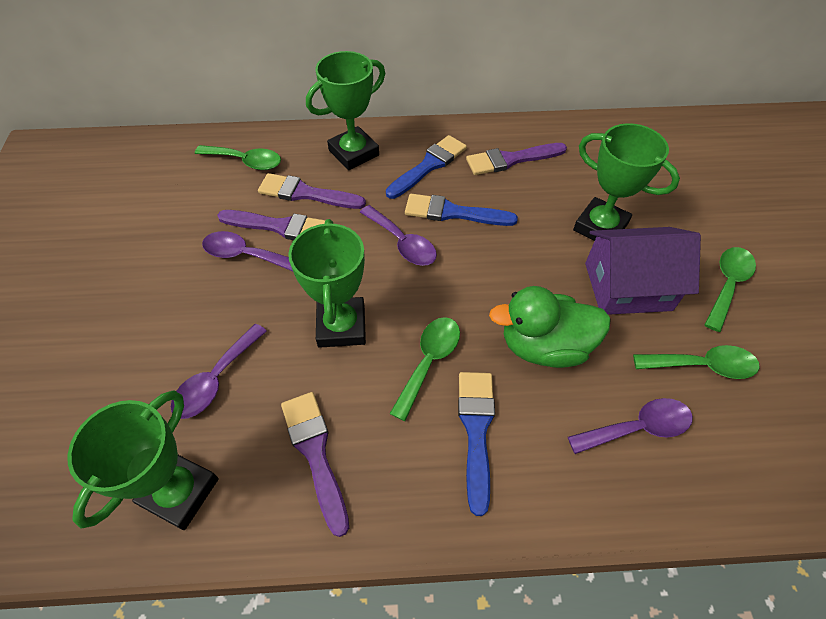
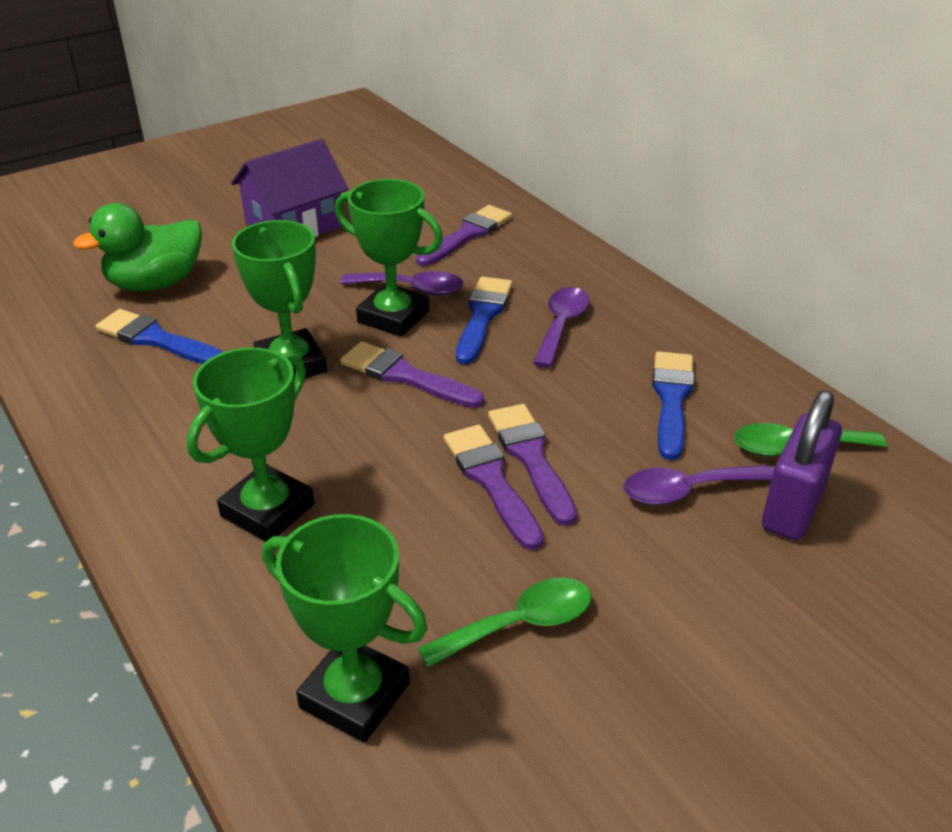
green spoon: 4 -> 2
purple padlock: 0 -> 1
purple spoon: 4 -> 3

